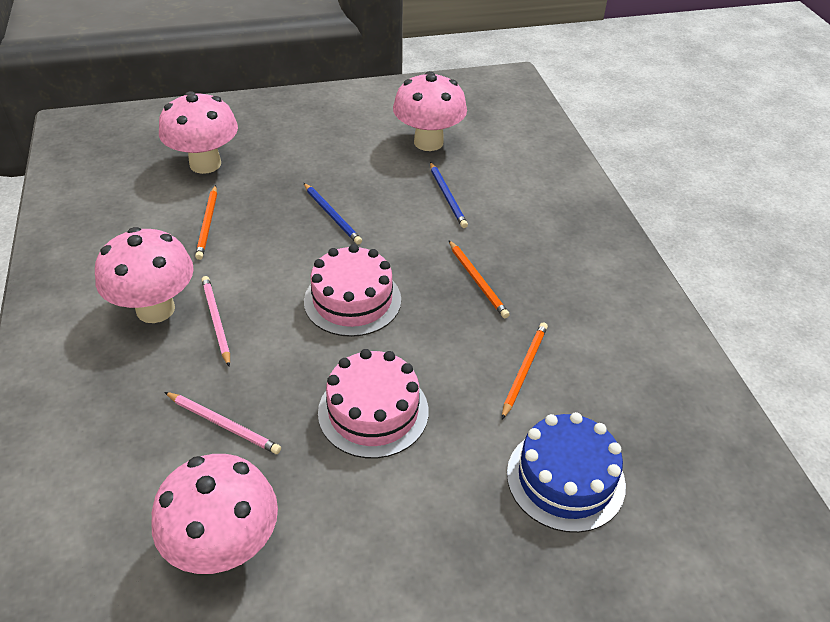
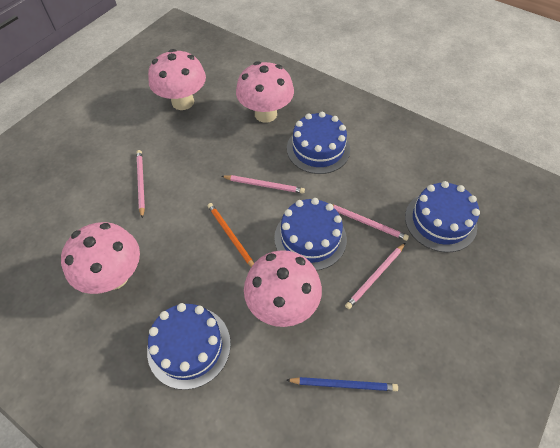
blue cake: 1 -> 4
blue pencil: 2 -> 1
orange pencil: 3 -> 1
pink cake: 2 -> 0
pink pencil: 2 -> 4

